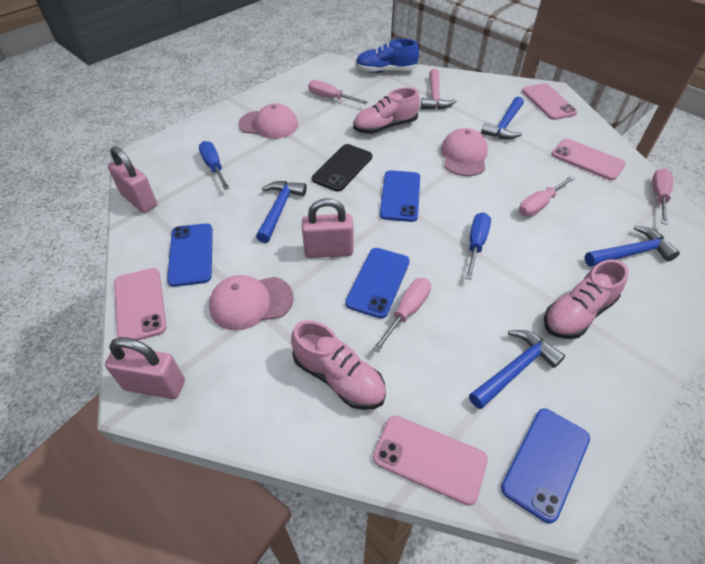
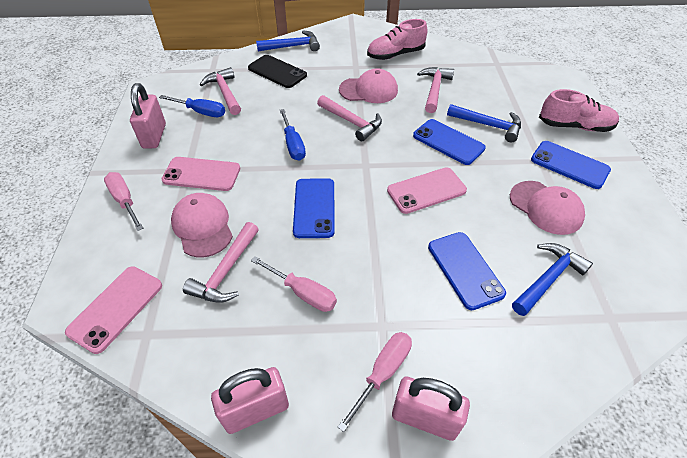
blue hammer: 4 -> 3
blue shoe: 1 -> 0
pink hammer: 1 -> 4
pink phone: 4 -> 3
pink screwdriver: 4 -> 3
pink shoe: 3 -> 2

